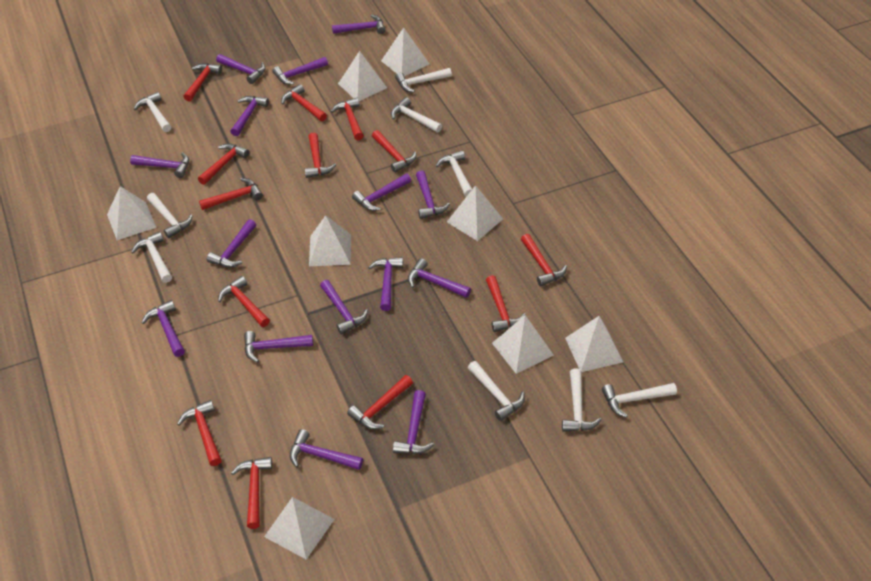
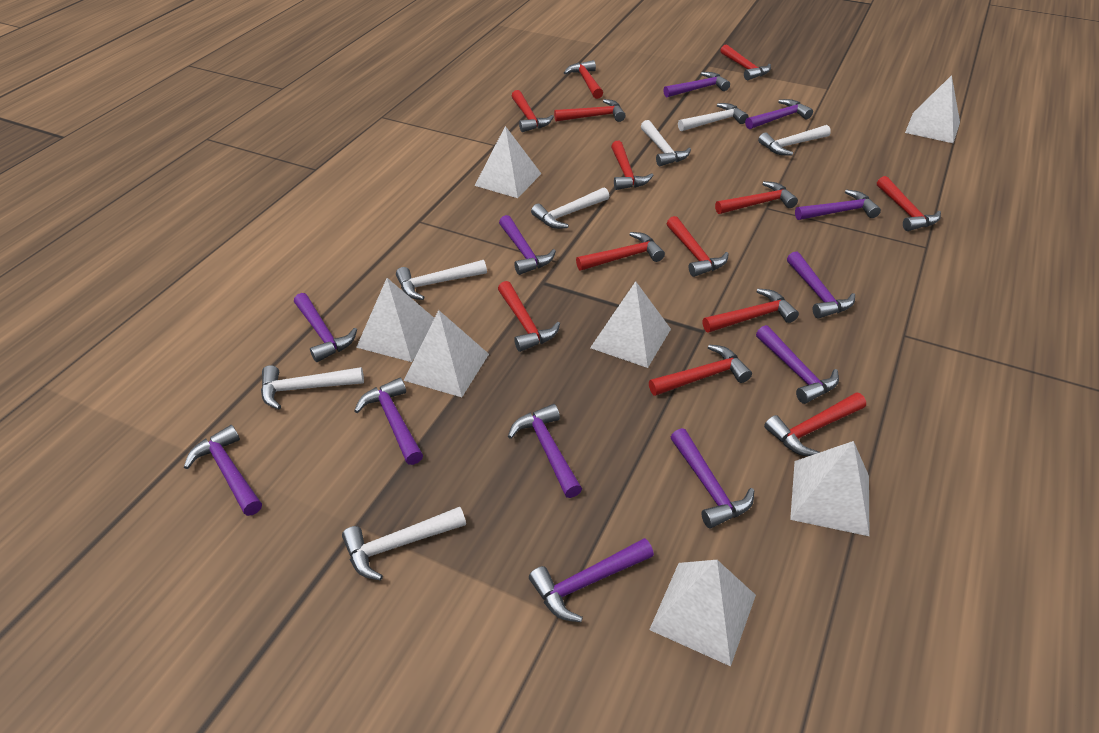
purple hammer: 15 -> 12
white hammer: 9 -> 7
white pyramid: 8 -> 7

